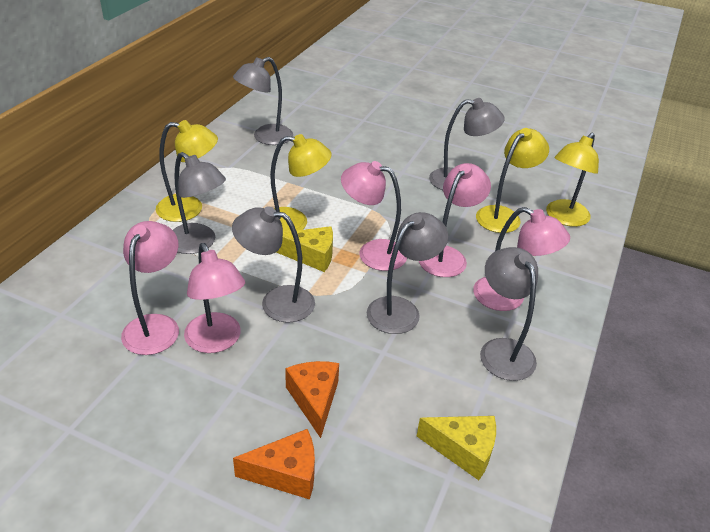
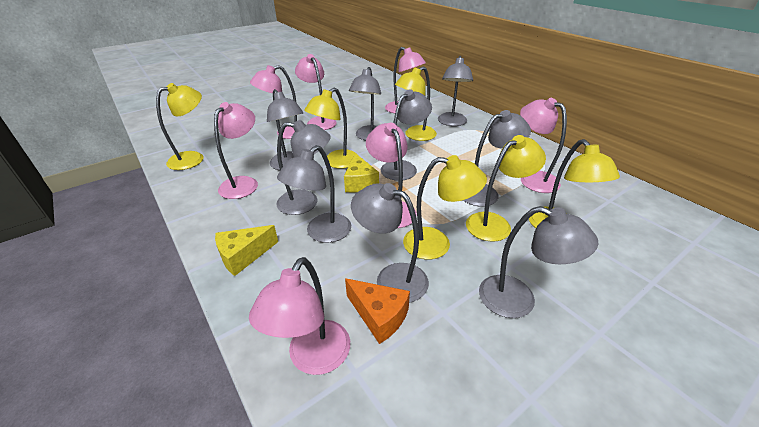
grey lamp: 6 -> 9
orange cheese: 2 -> 1
pink lamp: 5 -> 7
yellow lamp: 4 -> 6

